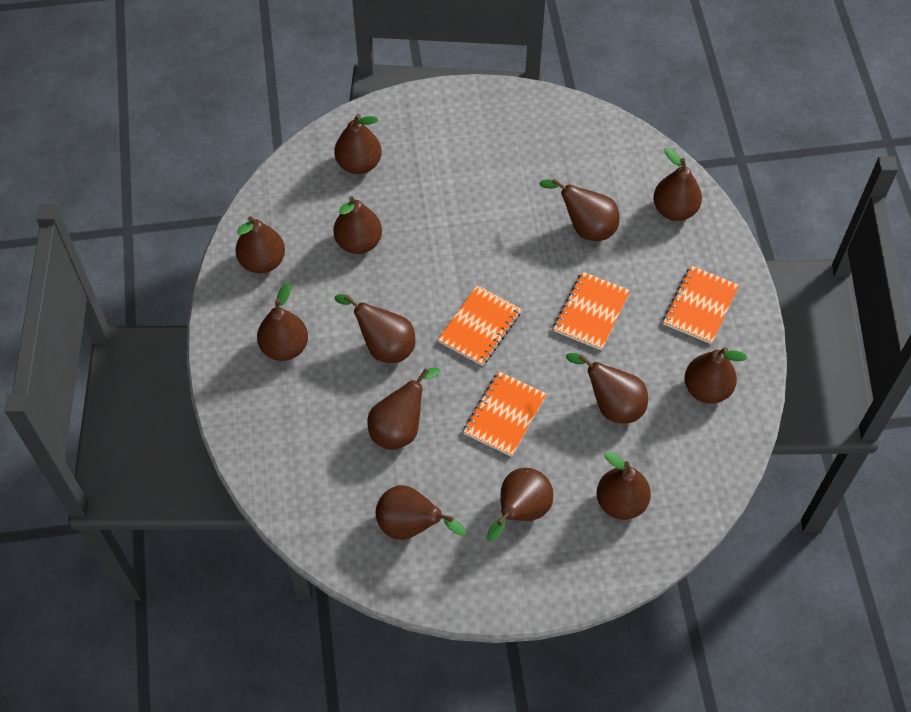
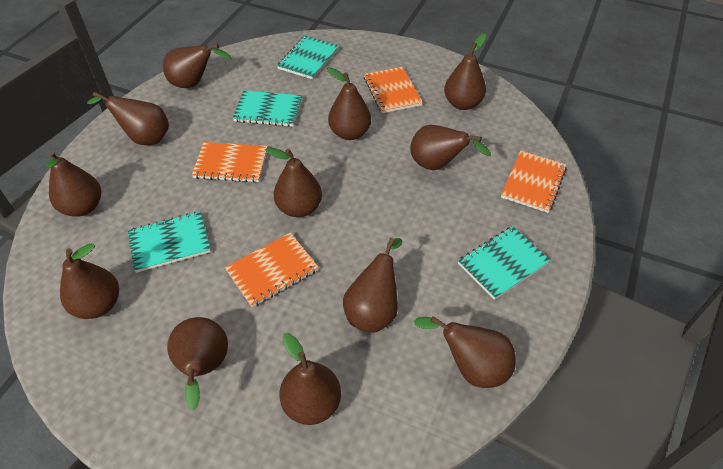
brown pear: 13 -> 12
turquoise notebook: 0 -> 4

